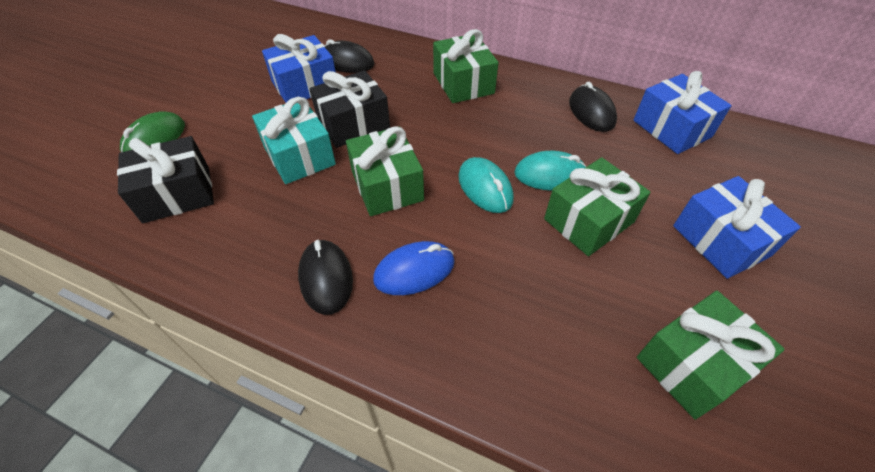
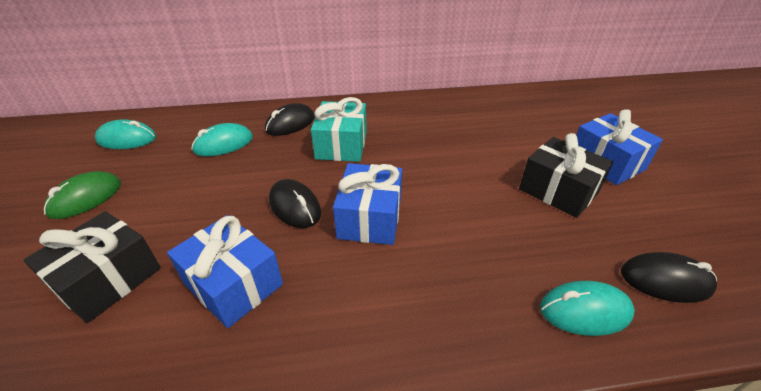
blue mouse: 1 -> 0
green gift: 4 -> 0
turquoise mouse: 2 -> 3

